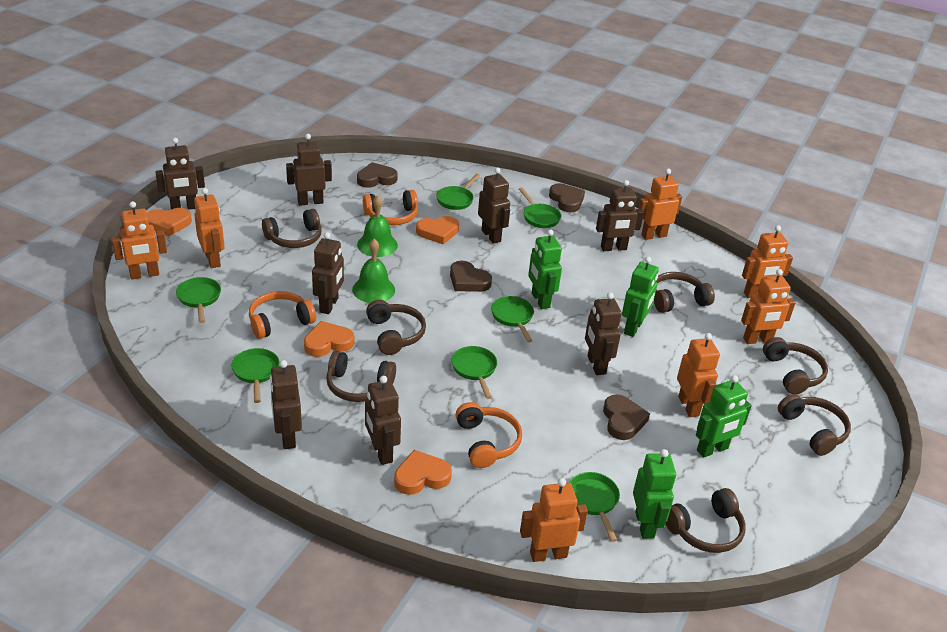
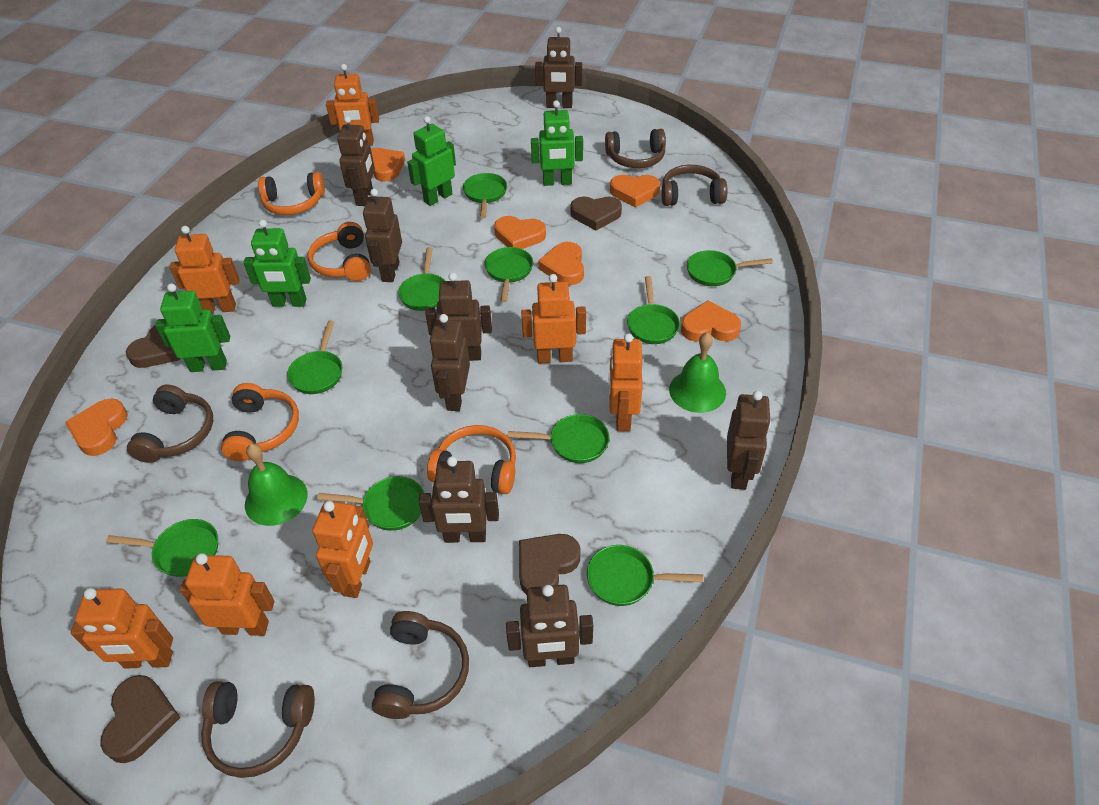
brown headphones: 7 -> 5
green pan: 7 -> 10
orange headphones: 3 -> 4
orange heart: 4 -> 6

